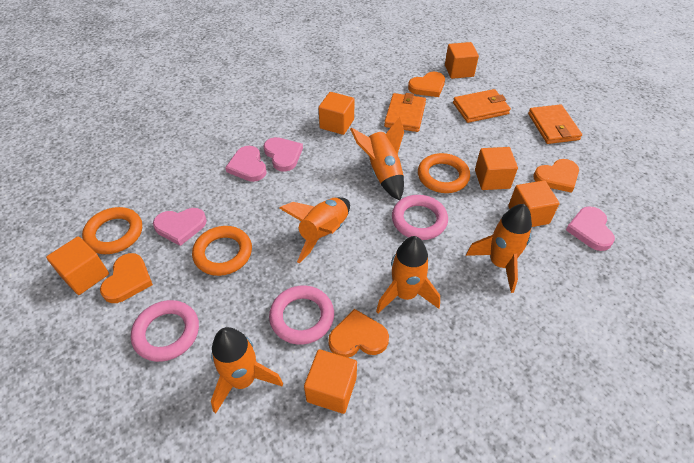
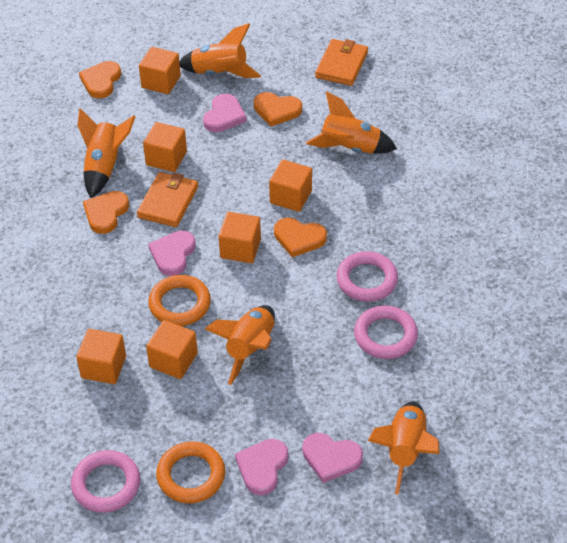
orange ring: 3 -> 2
orange wallet: 3 -> 2

